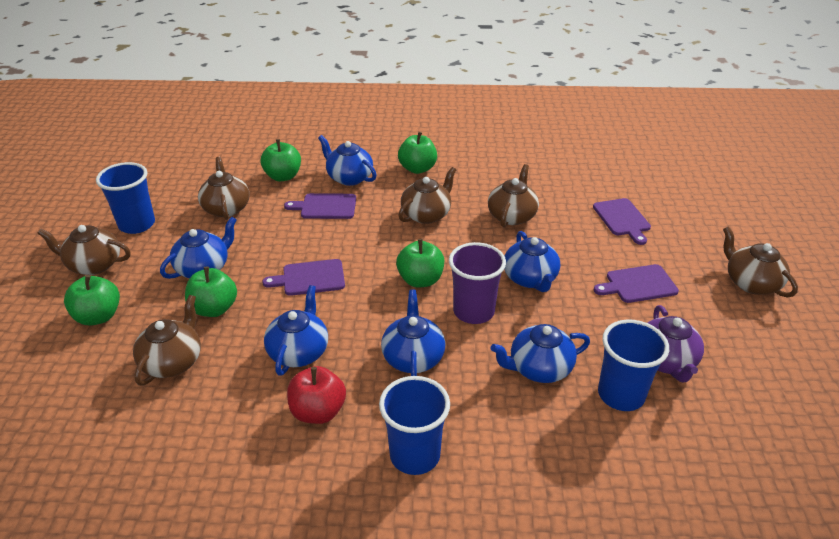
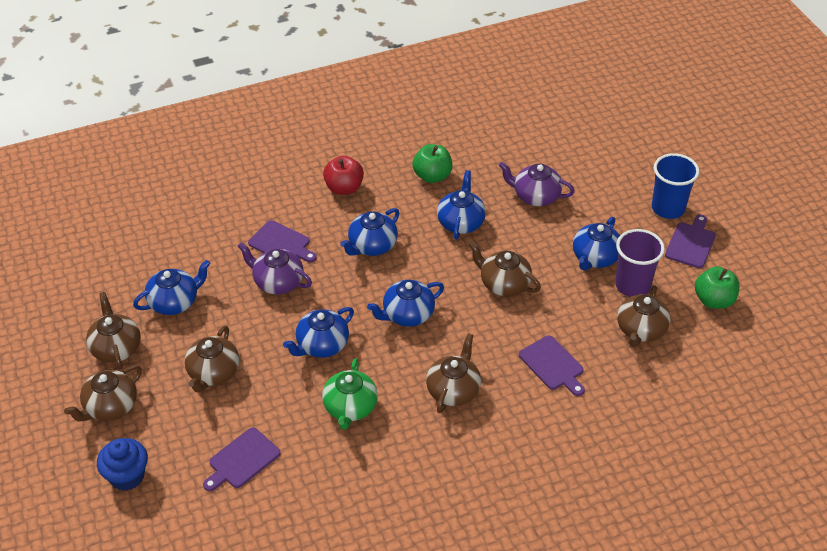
blue cup: 3 -> 1
blue cupcake: 0 -> 1
green apple: 5 -> 2
green teapot: 0 -> 1
purple teapot: 1 -> 2

